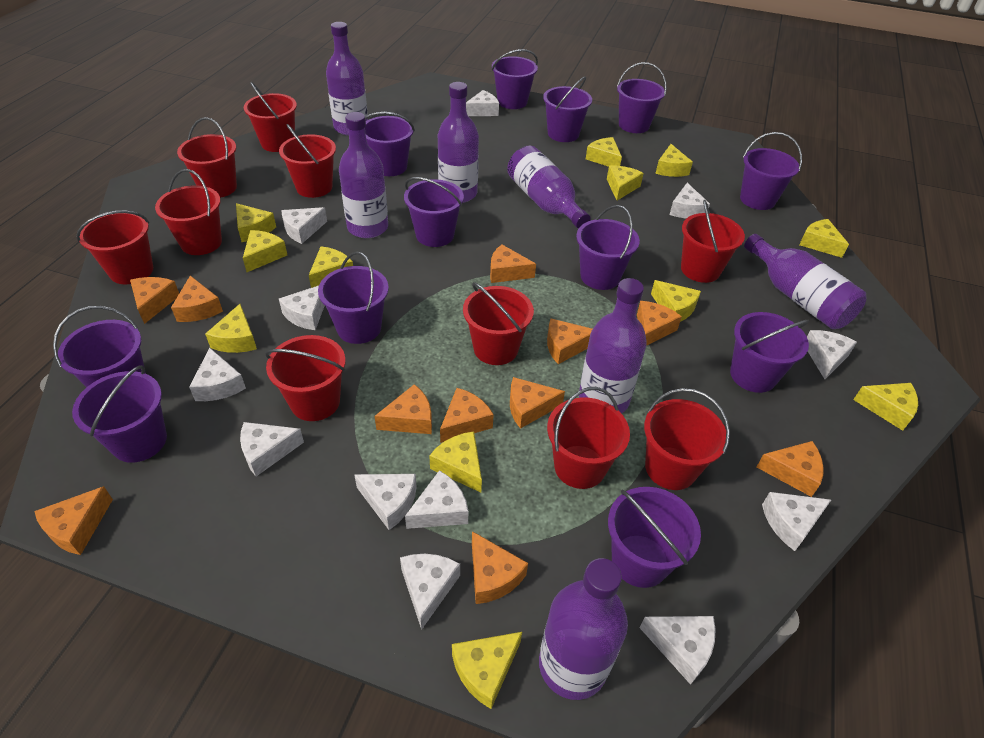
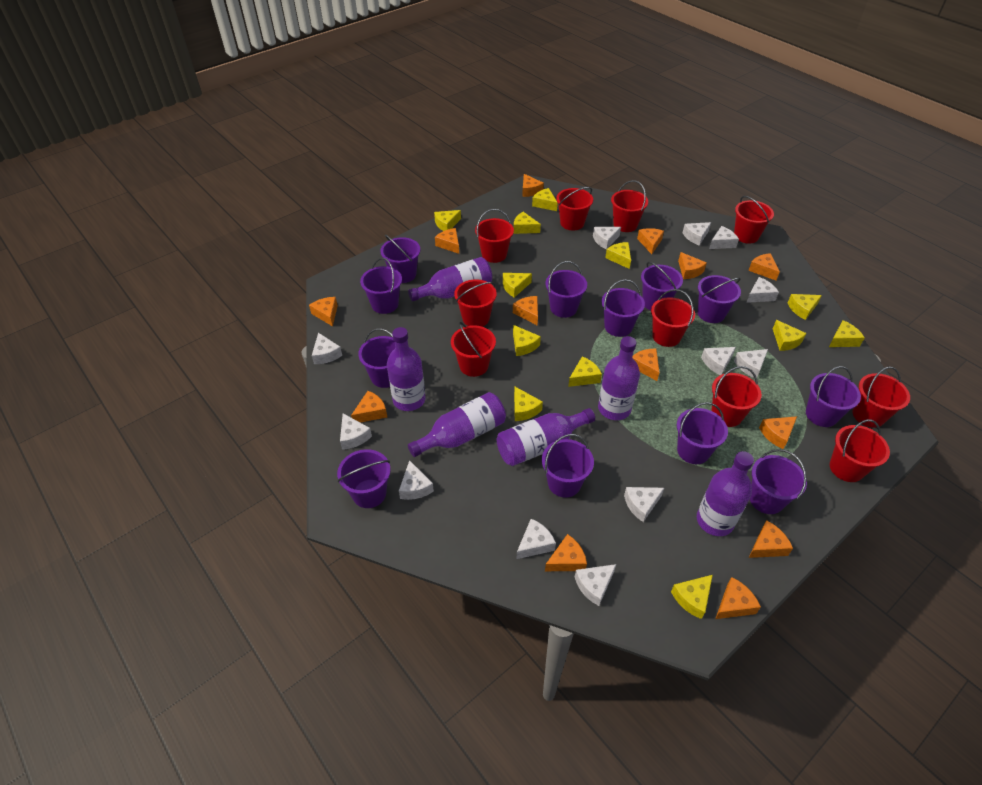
orange cheese: 11 -> 13
purple bottle: 7 -> 6

